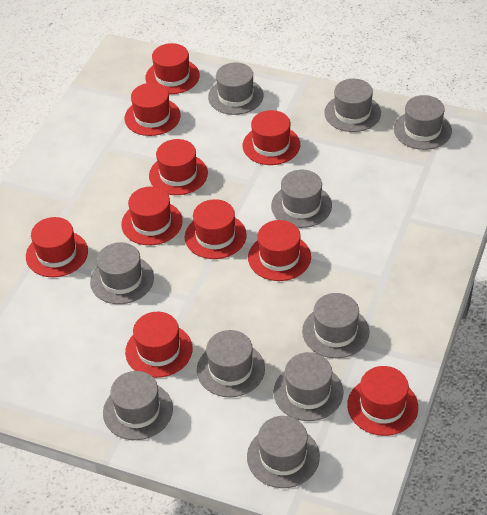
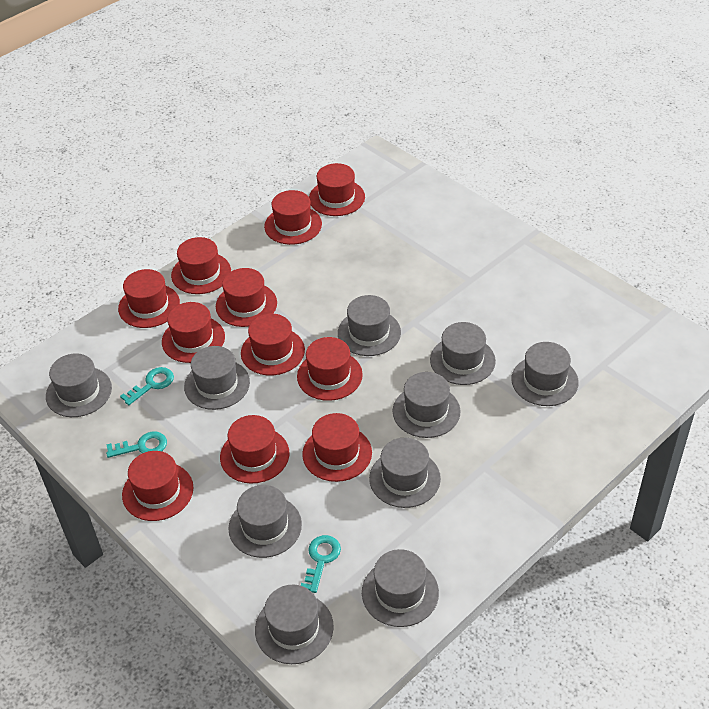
red hat: 10 -> 11
turquoise key: 0 -> 3

